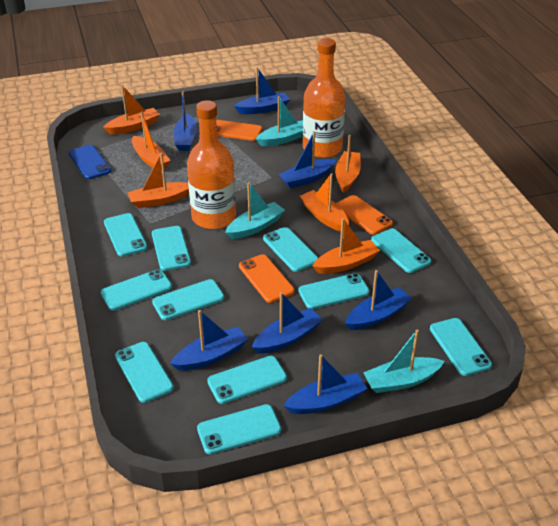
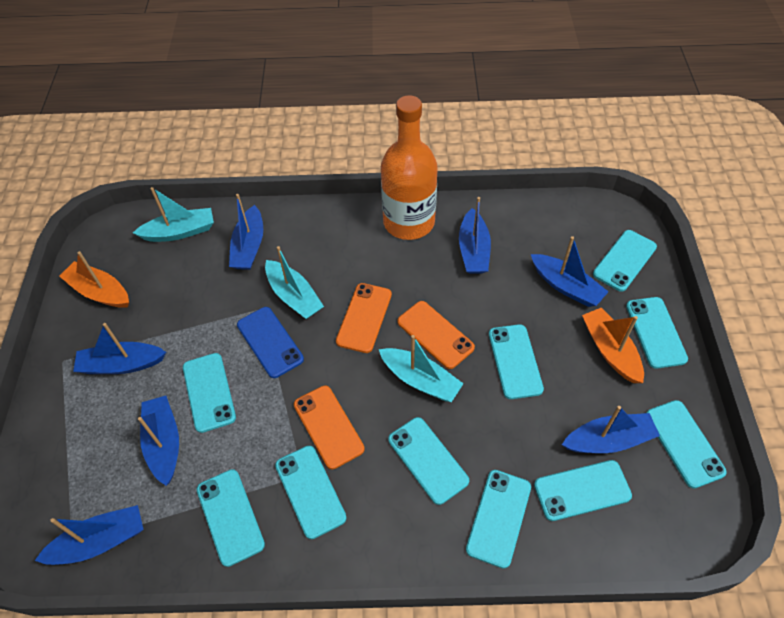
orange boat: 6 -> 2
orange bottle: 2 -> 1
turquoise phone: 11 -> 10

